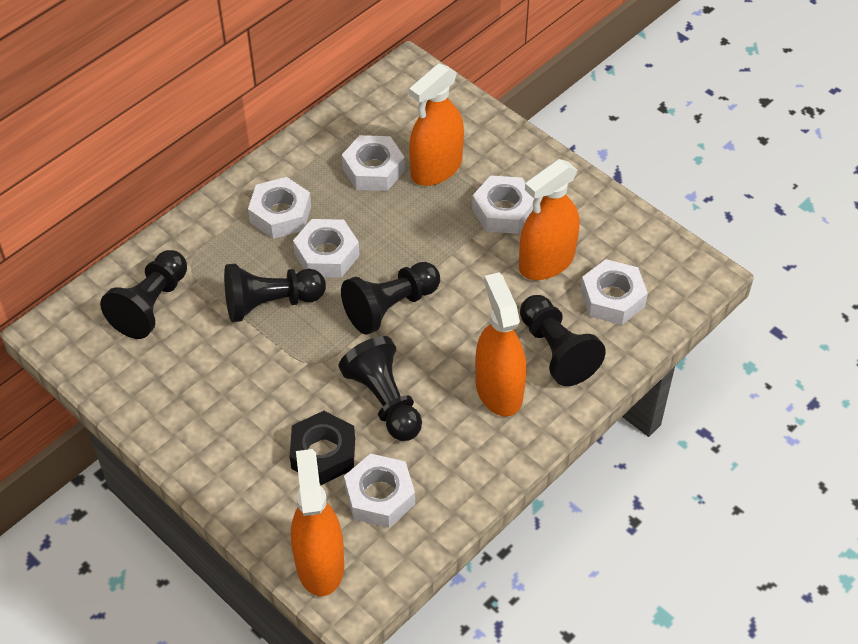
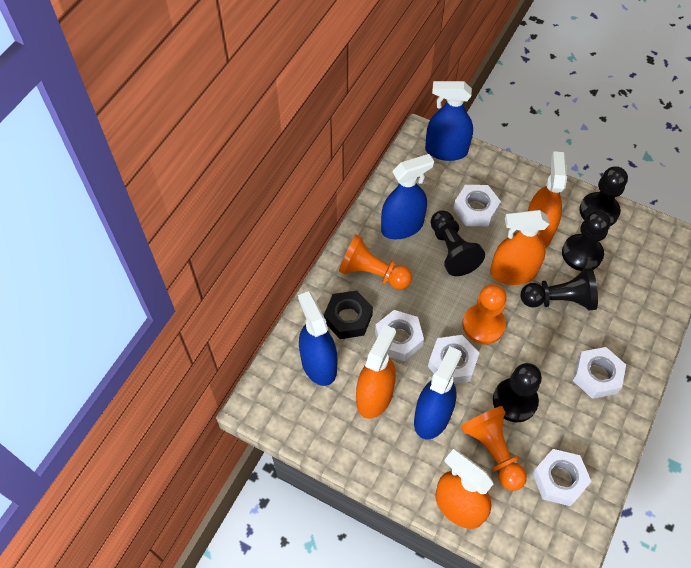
blue spray bottle: 0 -> 4
orange pawn: 0 -> 3
white nut: 6 -> 5

